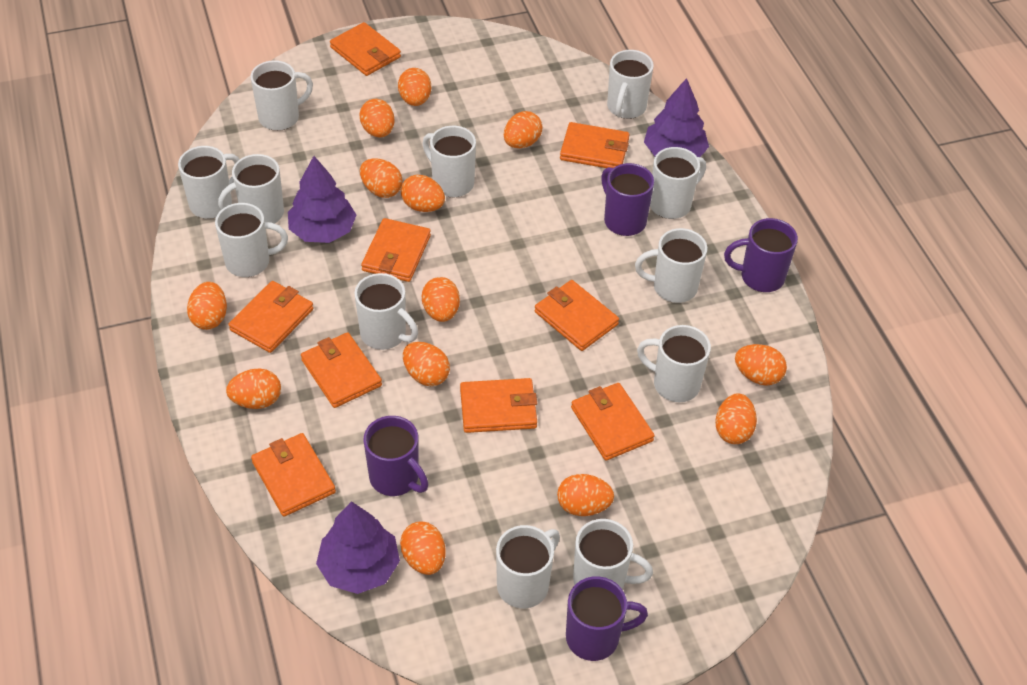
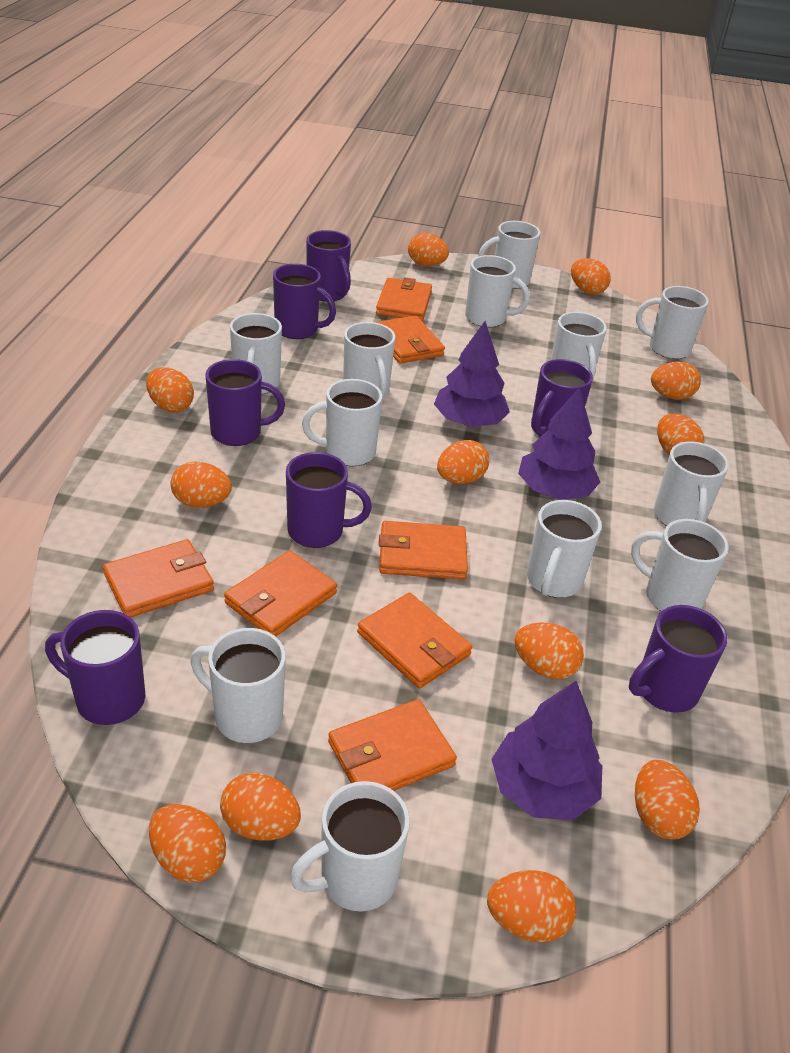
orange egg: 13 -> 12
orange wallet: 9 -> 7
purple mug: 4 -> 7

